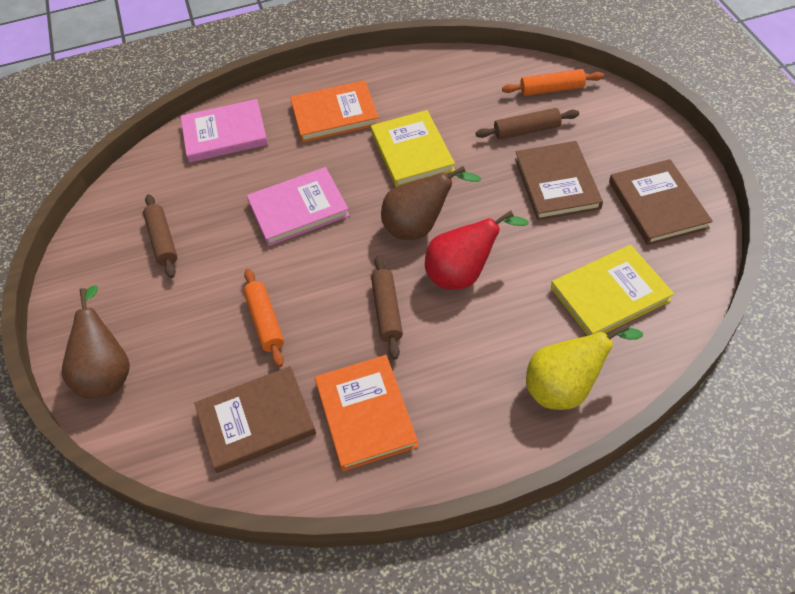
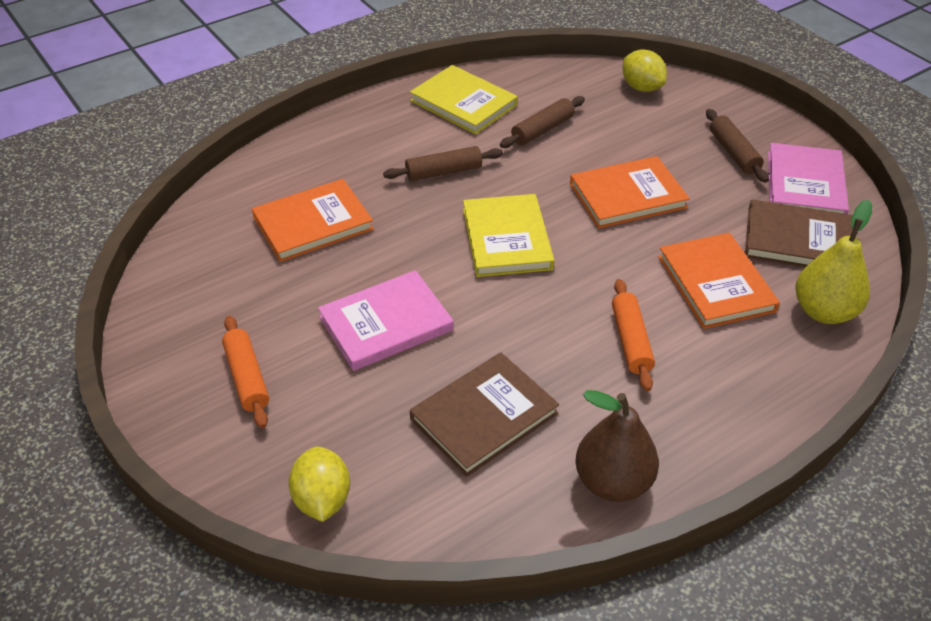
brown book: 3 -> 2
brown pear: 2 -> 1
orange book: 2 -> 3
red pear: 1 -> 0
yellow lemon: 0 -> 2

